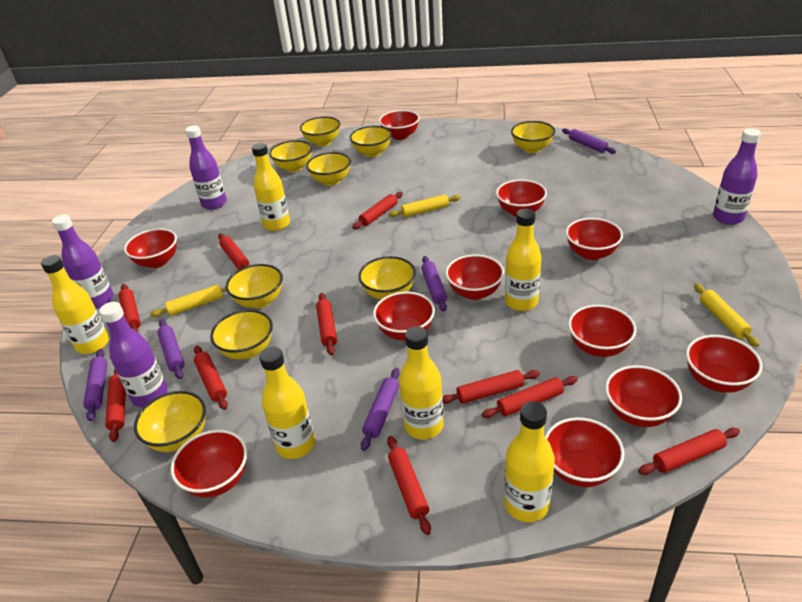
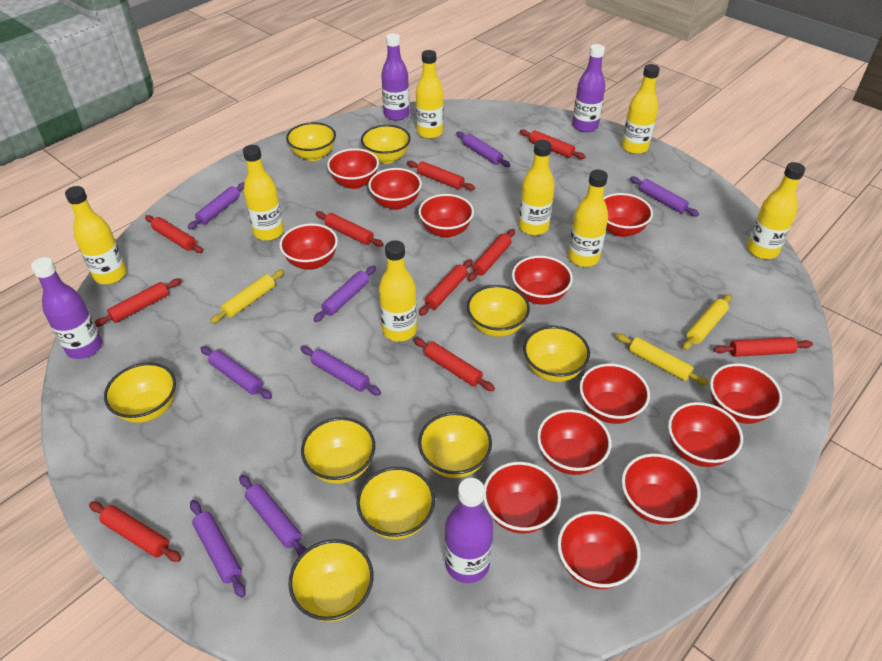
purple rolling pin: 5 -> 8
red bowl: 11 -> 13
yellow bottle: 6 -> 8

